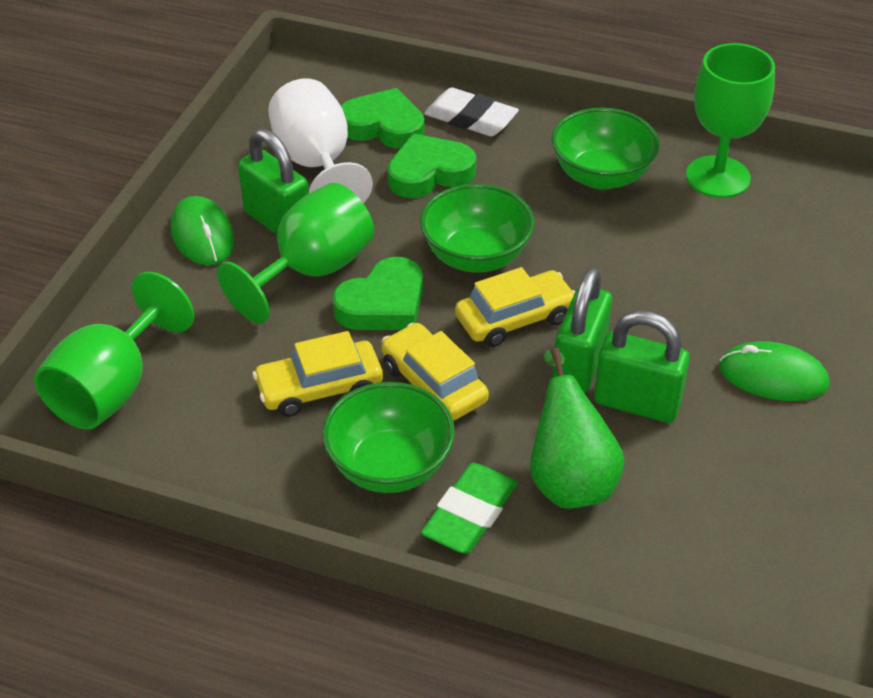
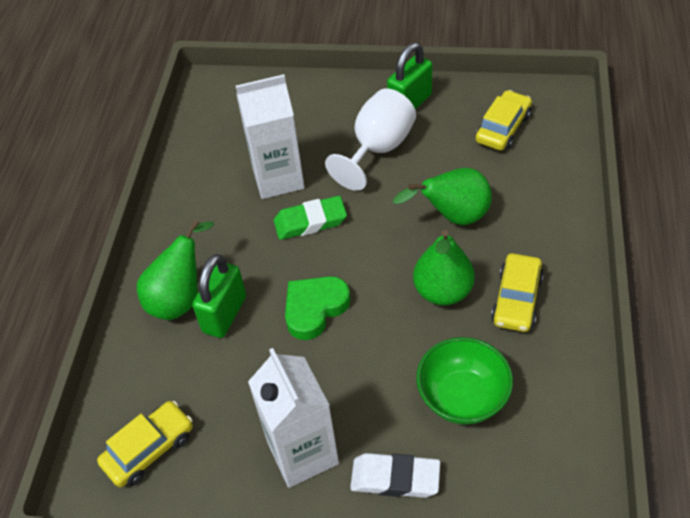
green bowl: 3 -> 1
green goblet: 3 -> 0
green heart: 3 -> 1
green mouse: 2 -> 0
green padlock: 3 -> 2
green pear: 1 -> 3
white carton: 0 -> 2

